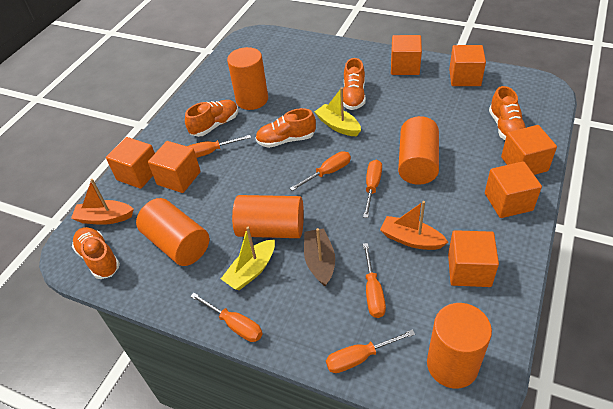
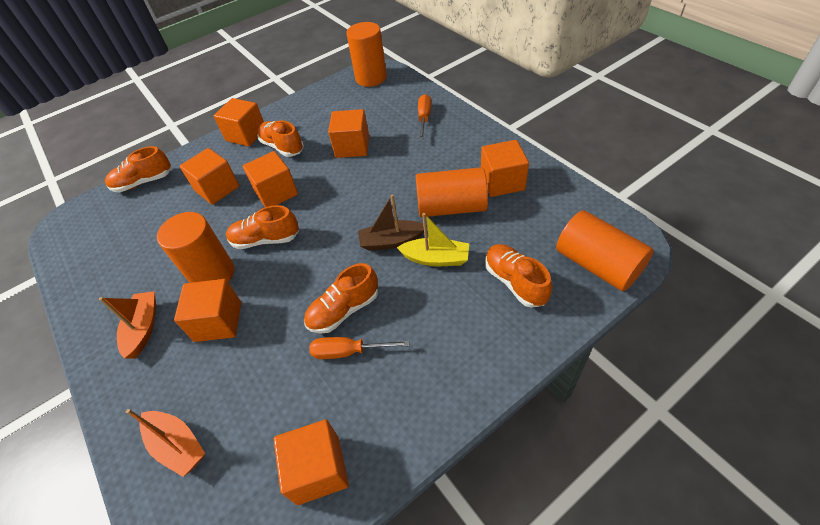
orange cylinder: 5 -> 4
orange screwdriver: 6 -> 2
yellow boat: 2 -> 1

